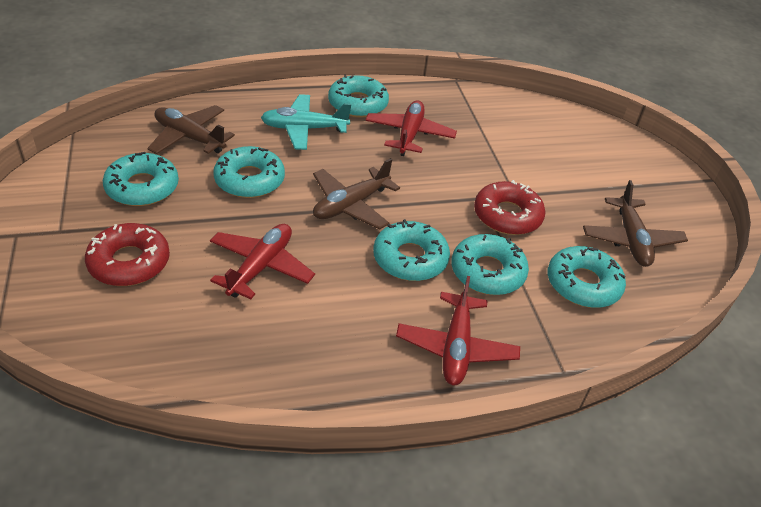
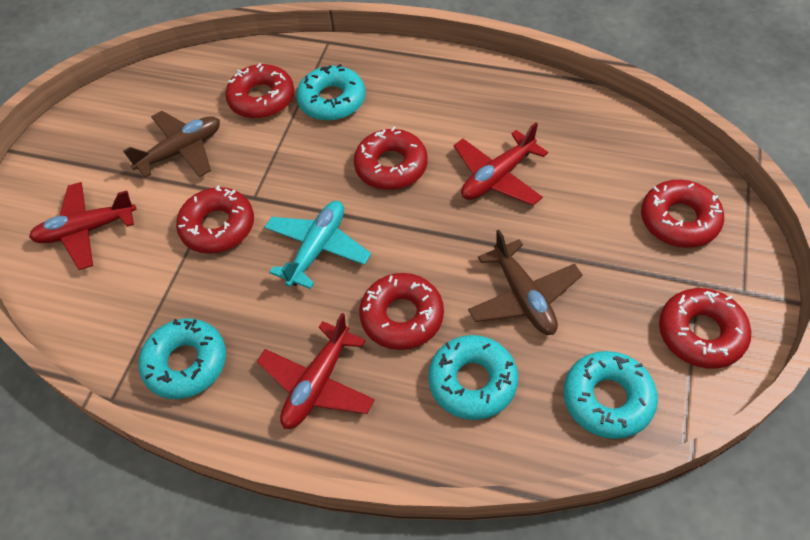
brown plane: 3 -> 2
red donut: 2 -> 6
turquoise donut: 6 -> 4

